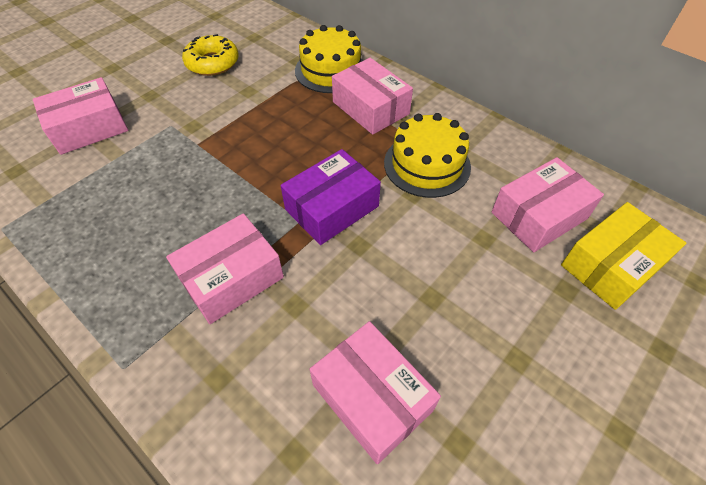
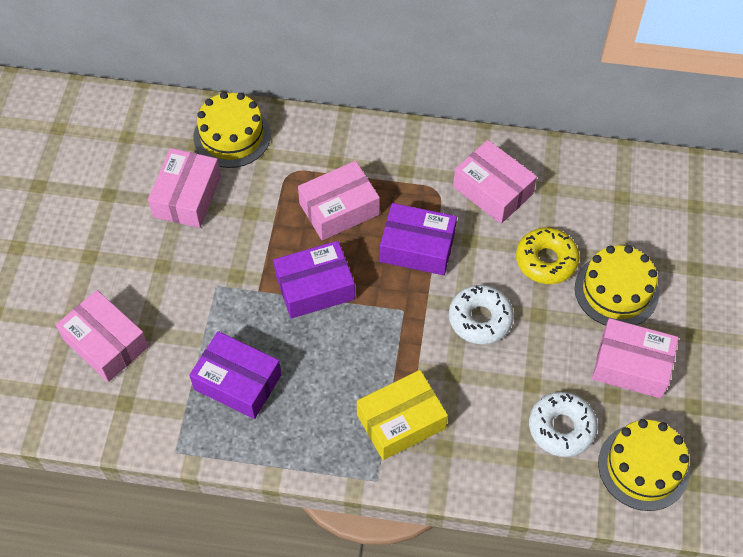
purple box: 1 -> 3
white donut: 0 -> 2
yellow cake: 2 -> 3

